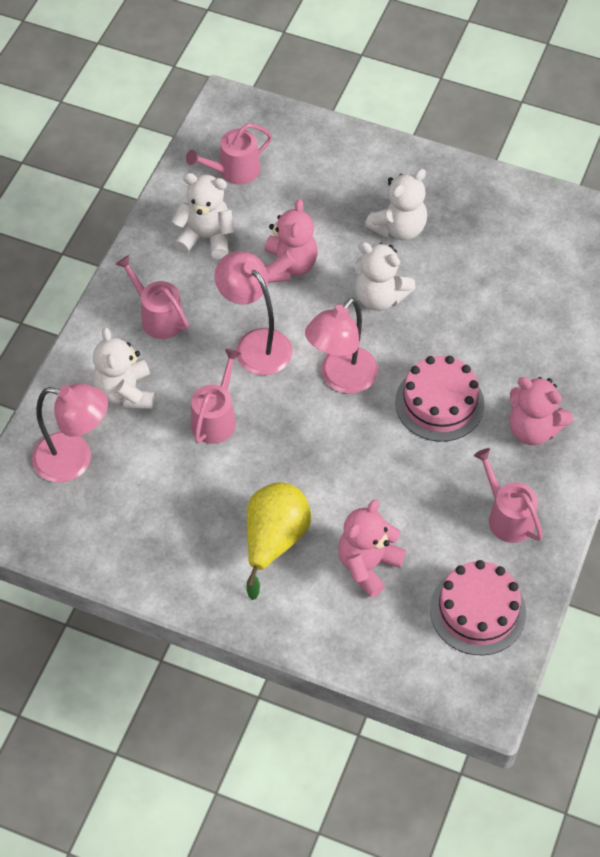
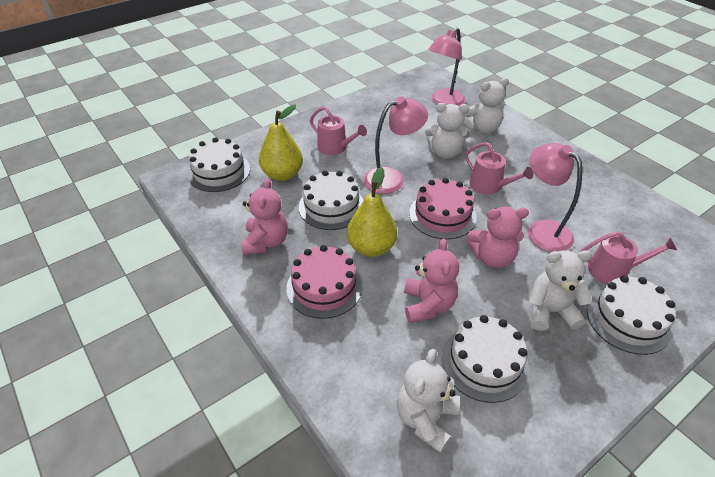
pink watering can: 4 -> 3
white cake: 0 -> 4
yellow pear: 1 -> 2

